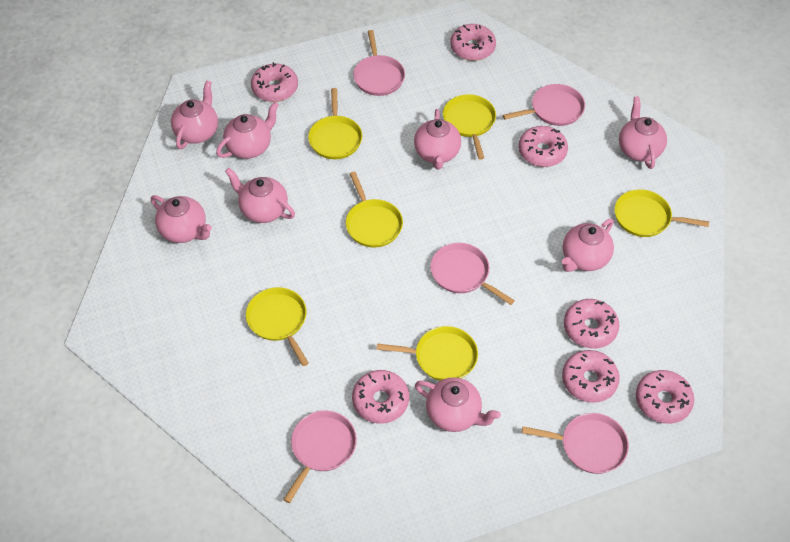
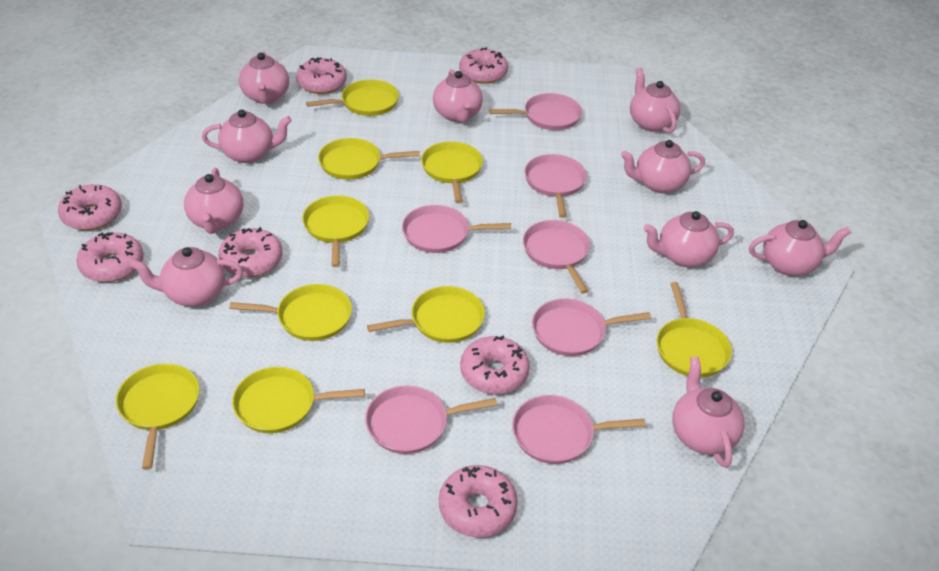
pink pan: 5 -> 7
pink teapot: 8 -> 10
yellow pan: 6 -> 9

